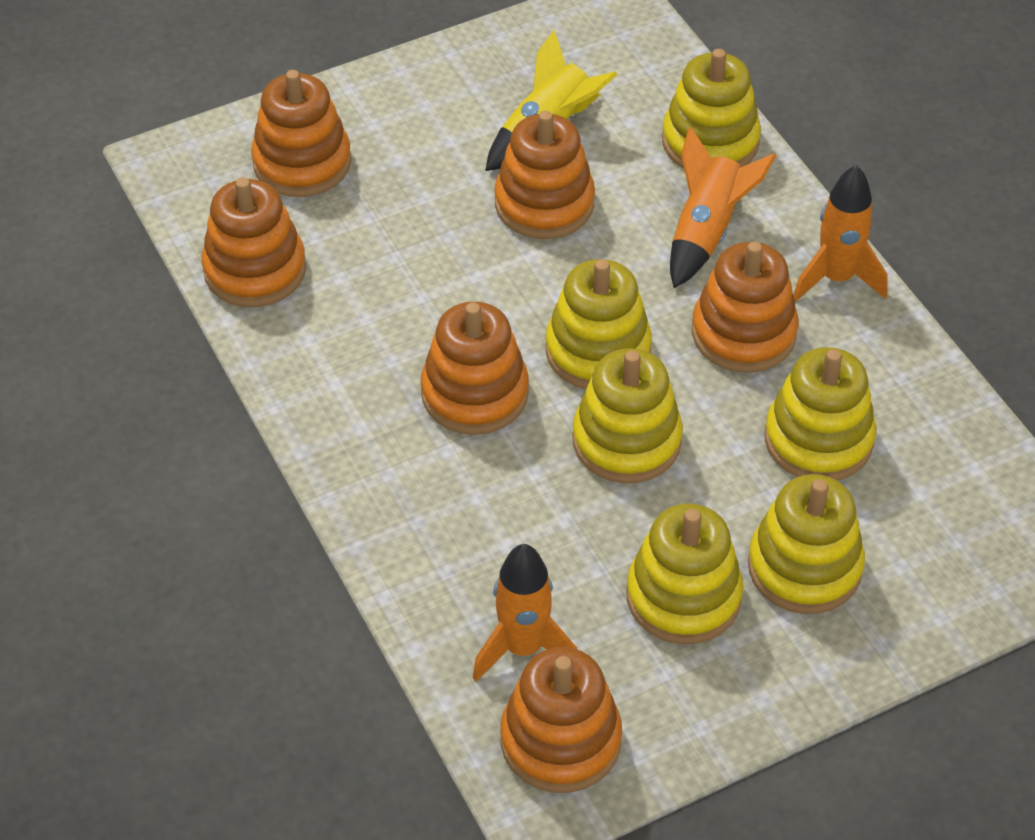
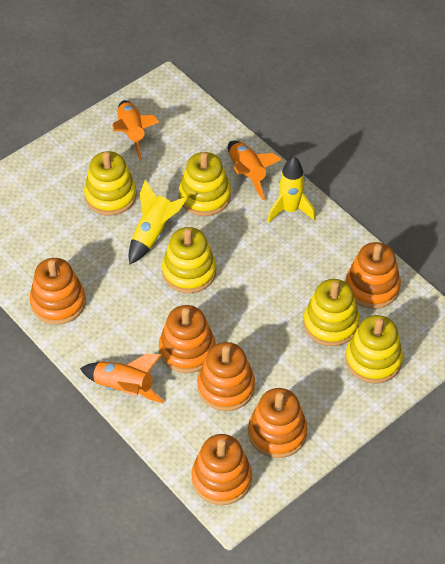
yellow rocket: 1 -> 2
yellow stacking toy: 6 -> 5

